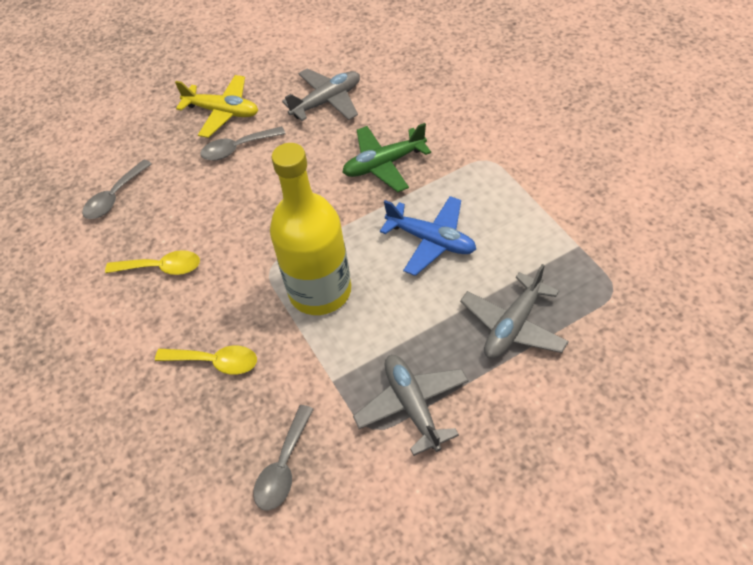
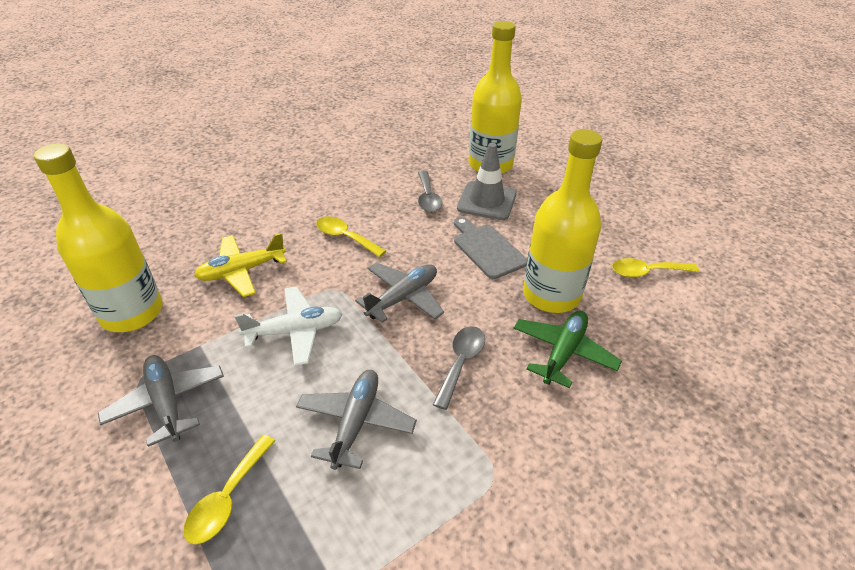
blue plane: 1 -> 0
grey cutting board: 0 -> 1
grey spoon: 3 -> 2
grey traffic cone: 0 -> 1
white plane: 0 -> 1
yellow bottle: 1 -> 3
yellow spoon: 2 -> 3

